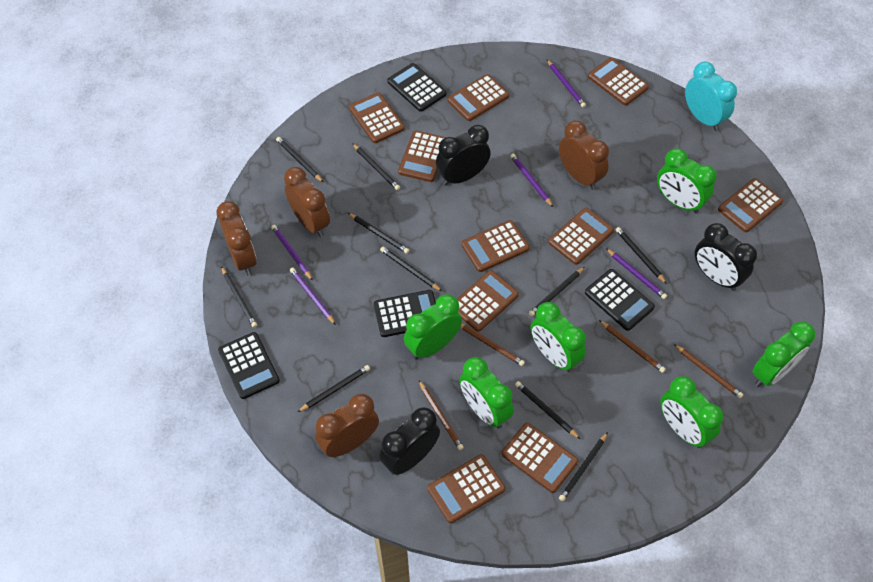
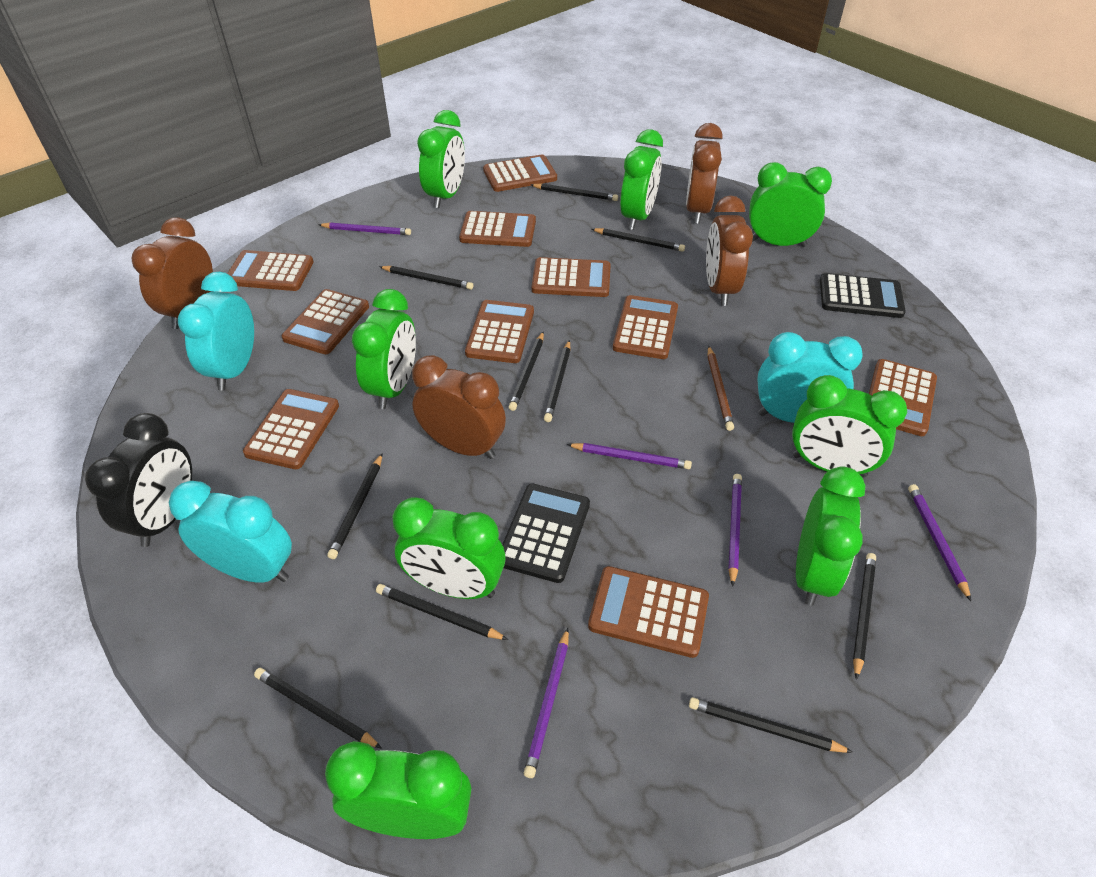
black calculator: 4 -> 2
black clock: 3 -> 1
brown pencil: 4 -> 1
green clock: 6 -> 8
turquoise clock: 1 -> 3

